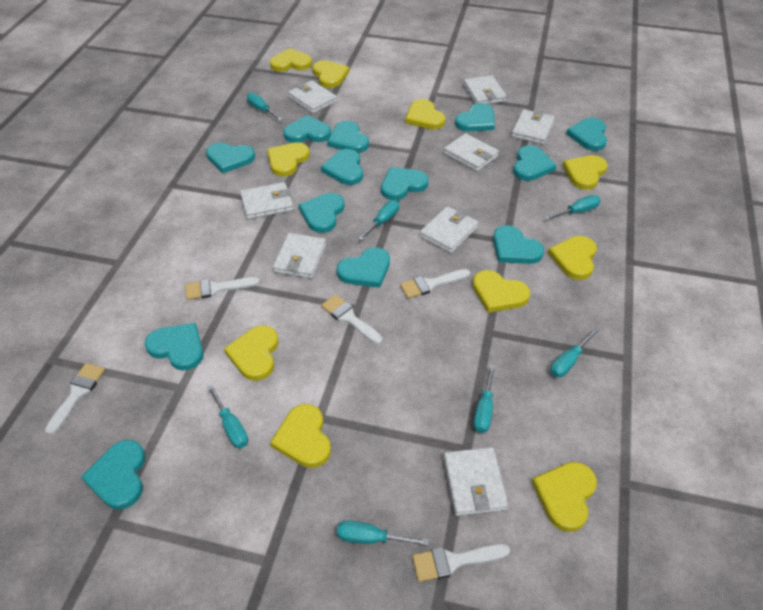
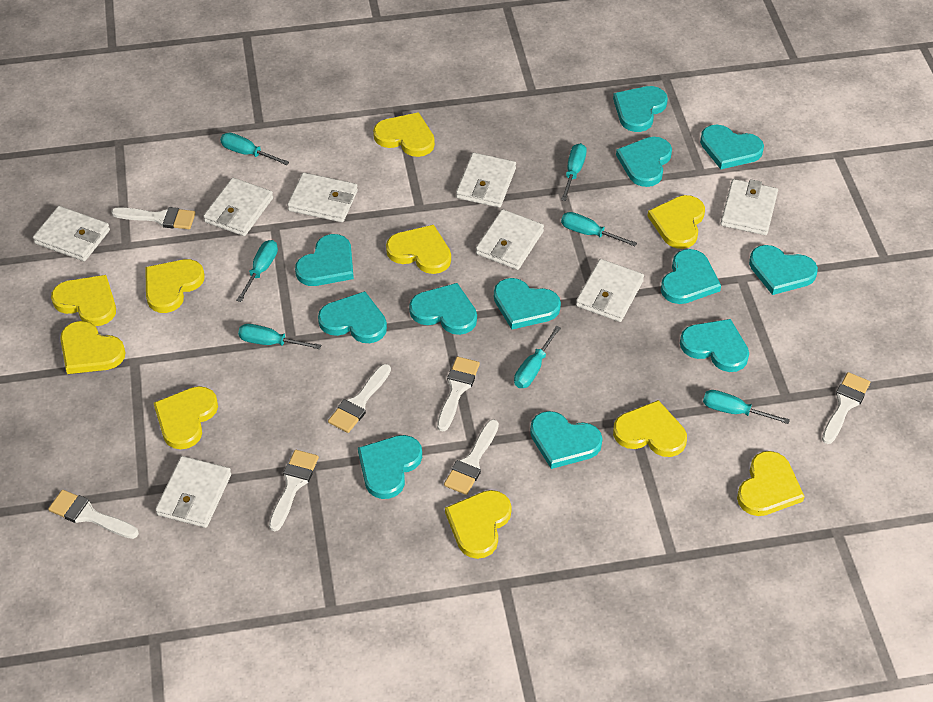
turquoise heart: 13 -> 12
white brush: 5 -> 7

